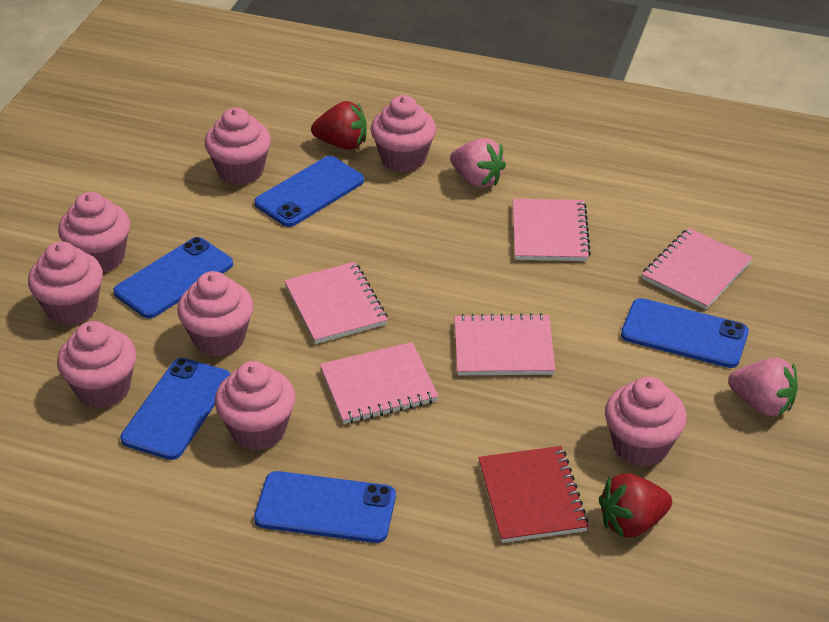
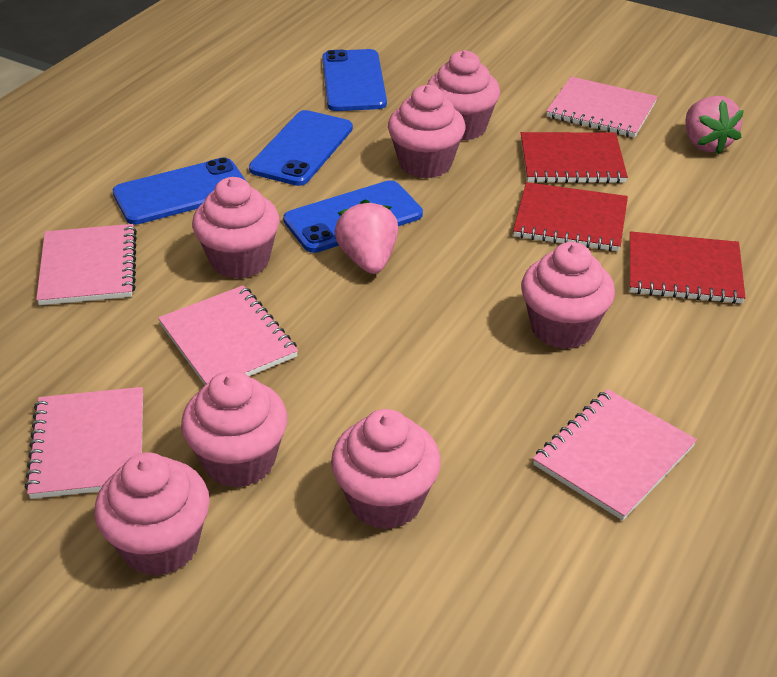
blue phone: 5 -> 4
pink cupcake: 8 -> 7
red notebook: 1 -> 3
red strawberry: 2 -> 0

